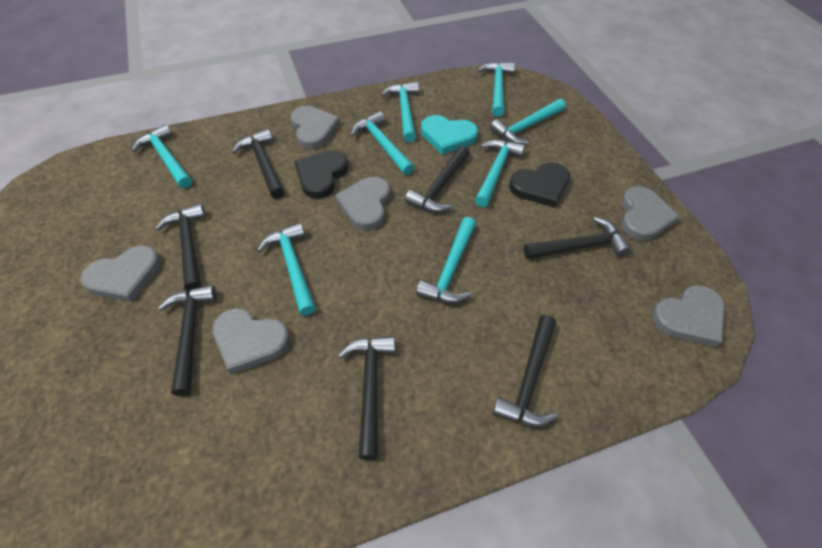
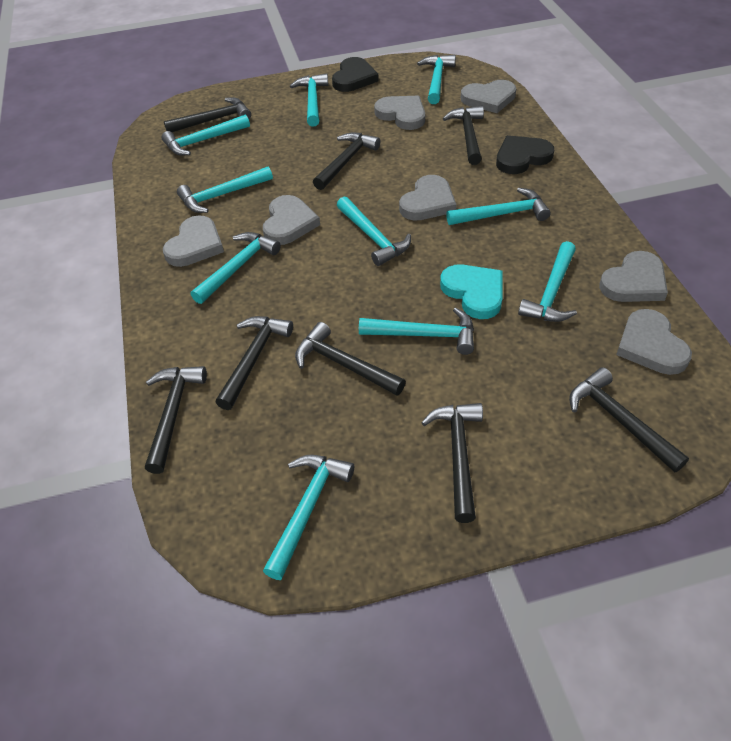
black hammer: 7 -> 8
grey heart: 6 -> 7
turquoise hammer: 8 -> 10

